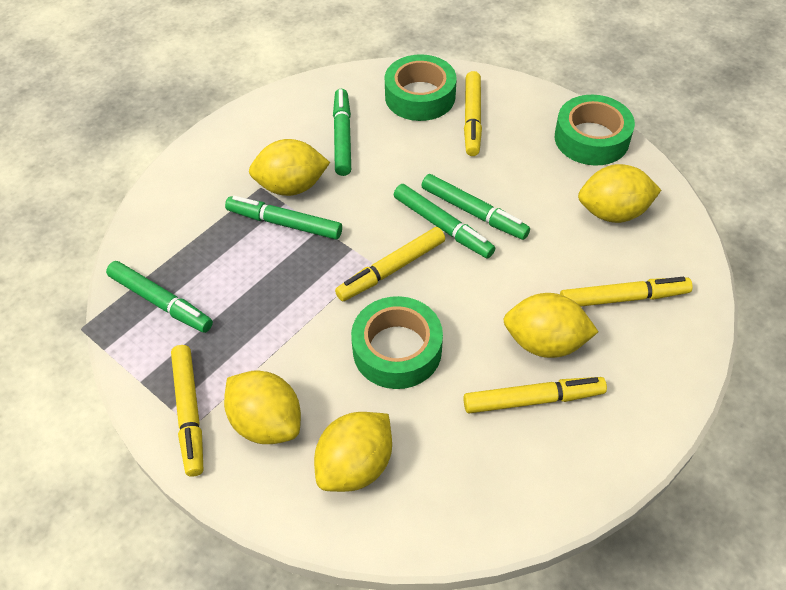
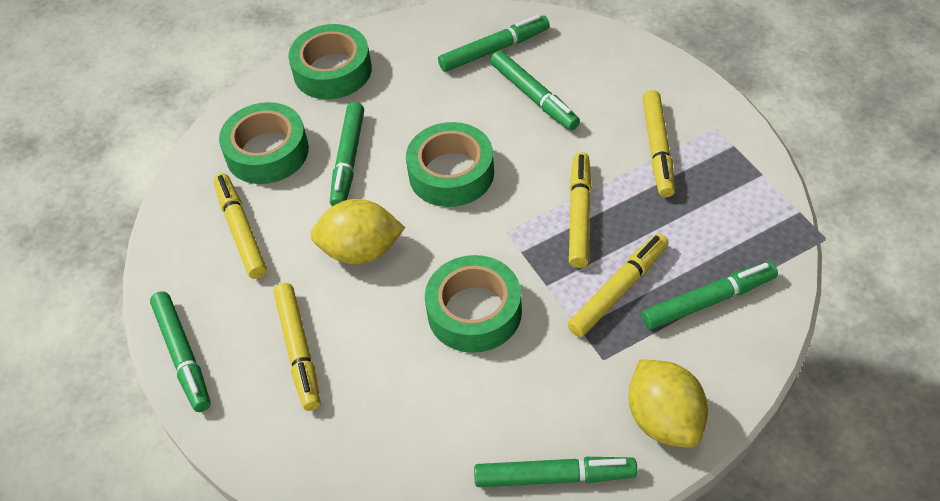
green marker: 5 -> 6
green tape: 3 -> 4
yellow lemon: 5 -> 2

